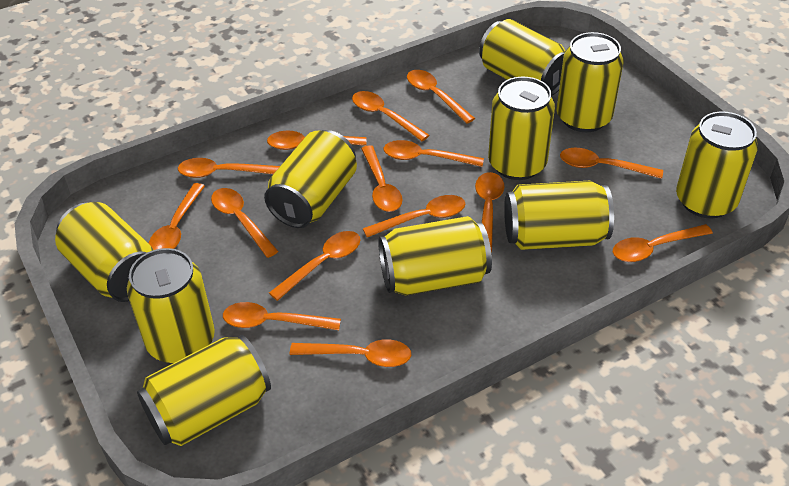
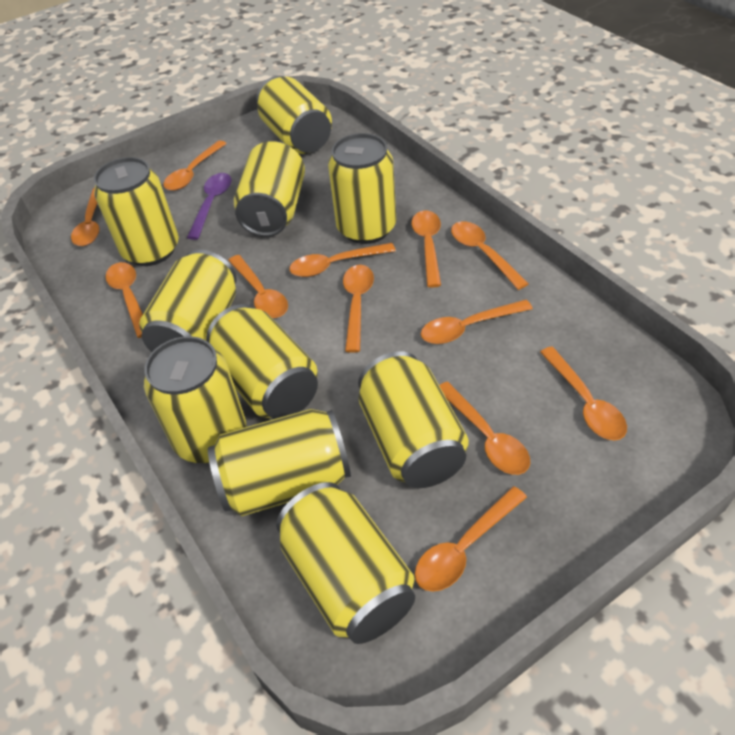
orange spoon: 15 -> 12
purple spoon: 0 -> 1

